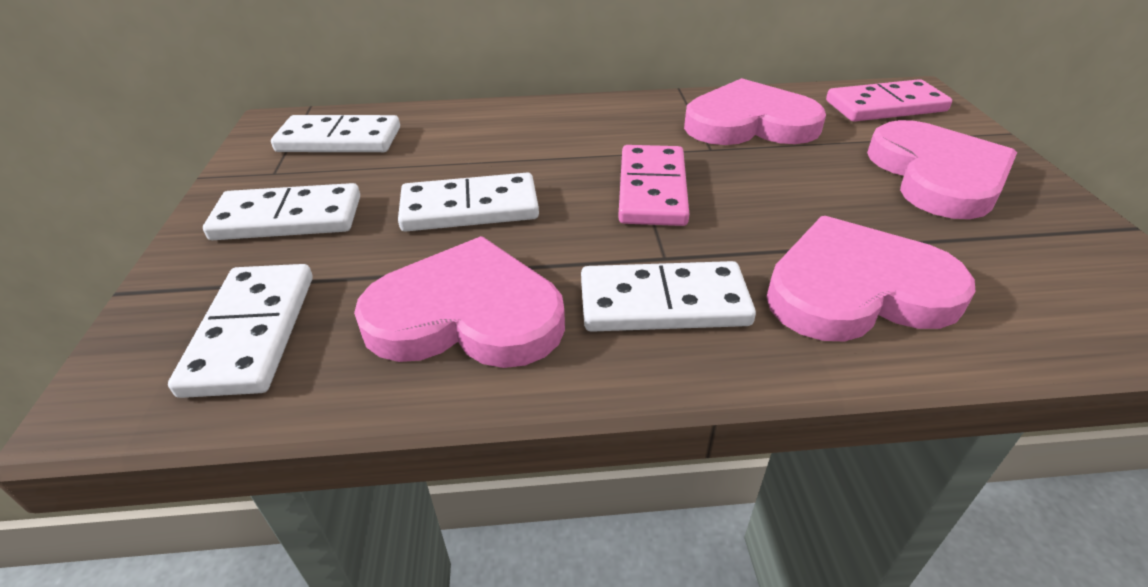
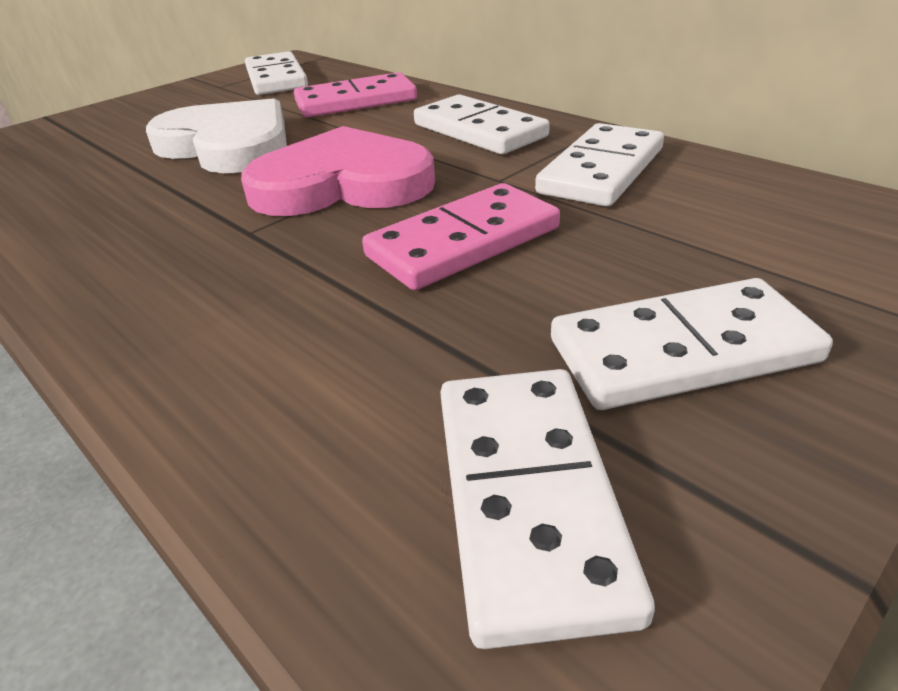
pink heart: 4 -> 1
white heart: 0 -> 1

